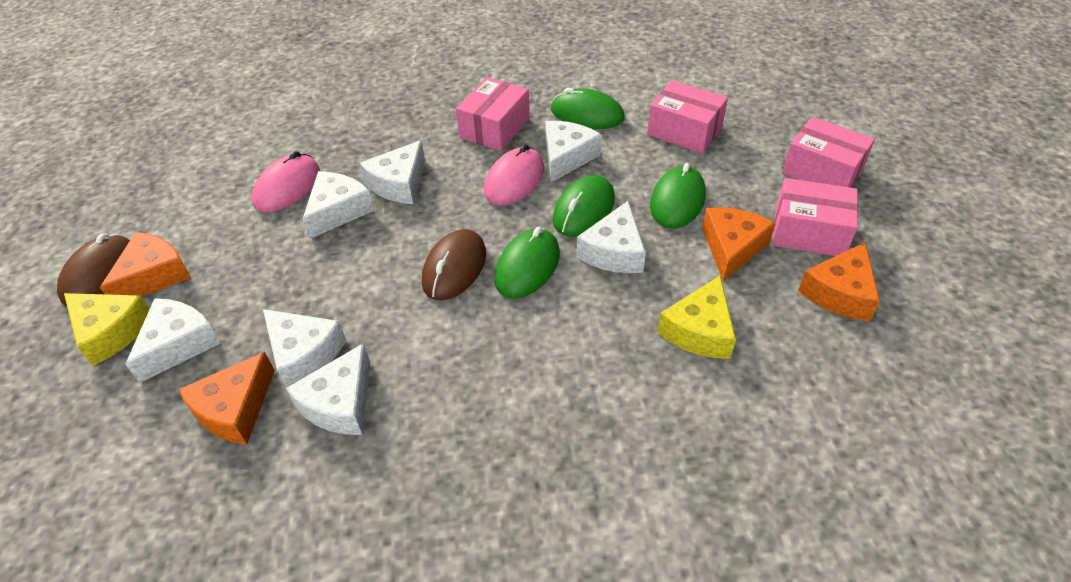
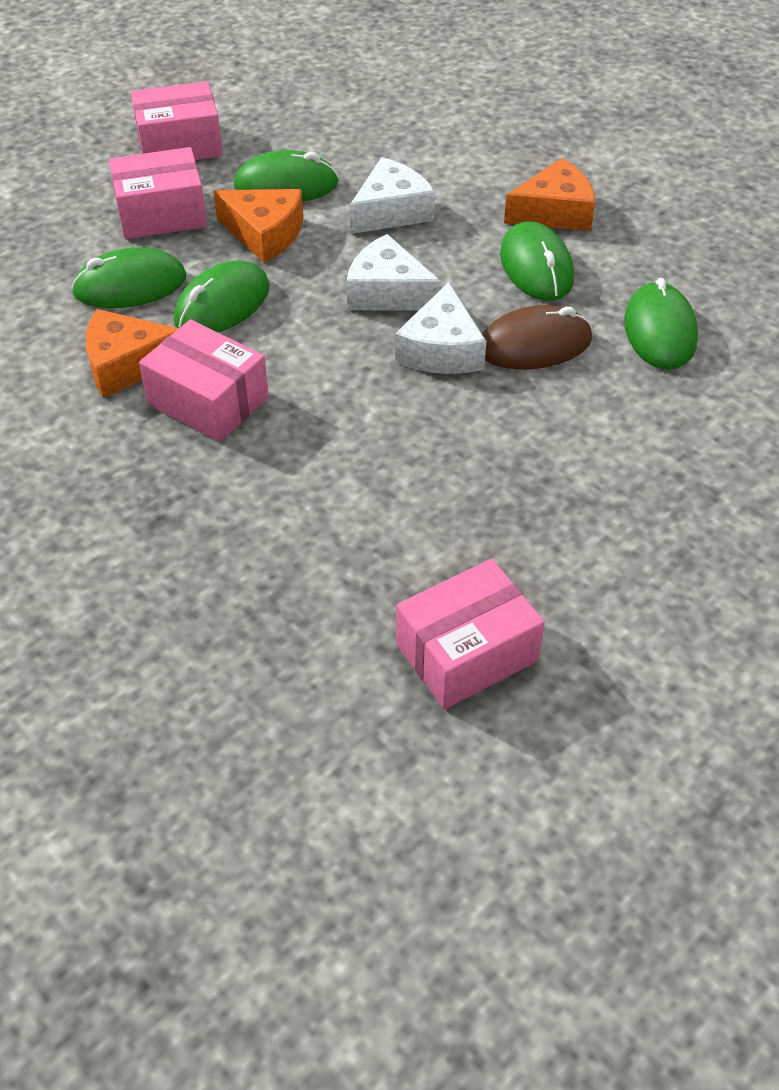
brown mouse: 2 -> 1
green mouse: 4 -> 5
orange cheese: 4 -> 3
pink mouse: 2 -> 0
white cheese: 7 -> 3
yellow cheese: 2 -> 0

